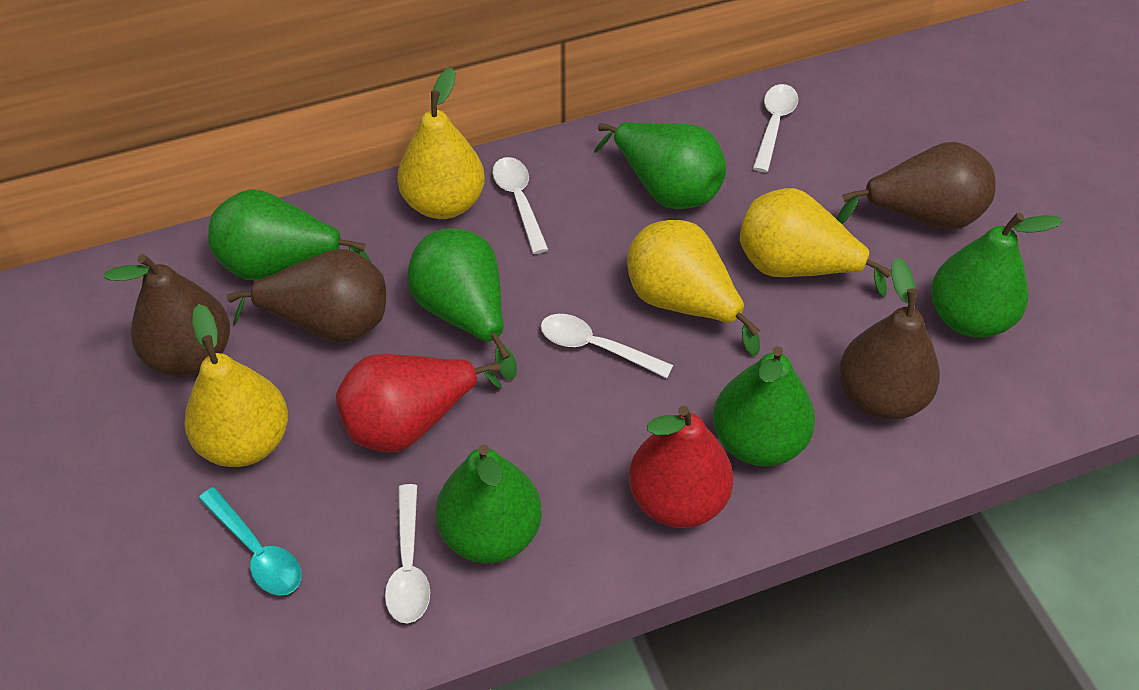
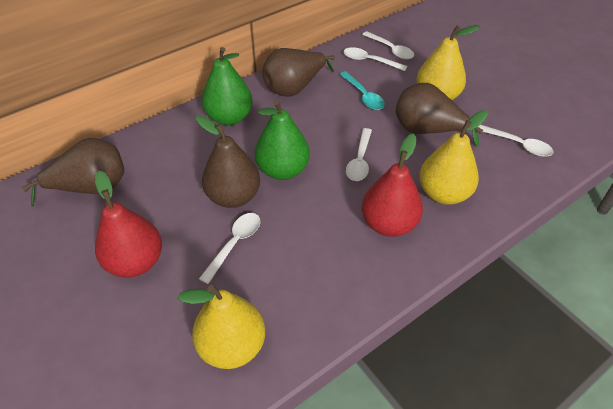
green pear: 6 -> 2
white spoon: 4 -> 5
yellow pear: 4 -> 3

